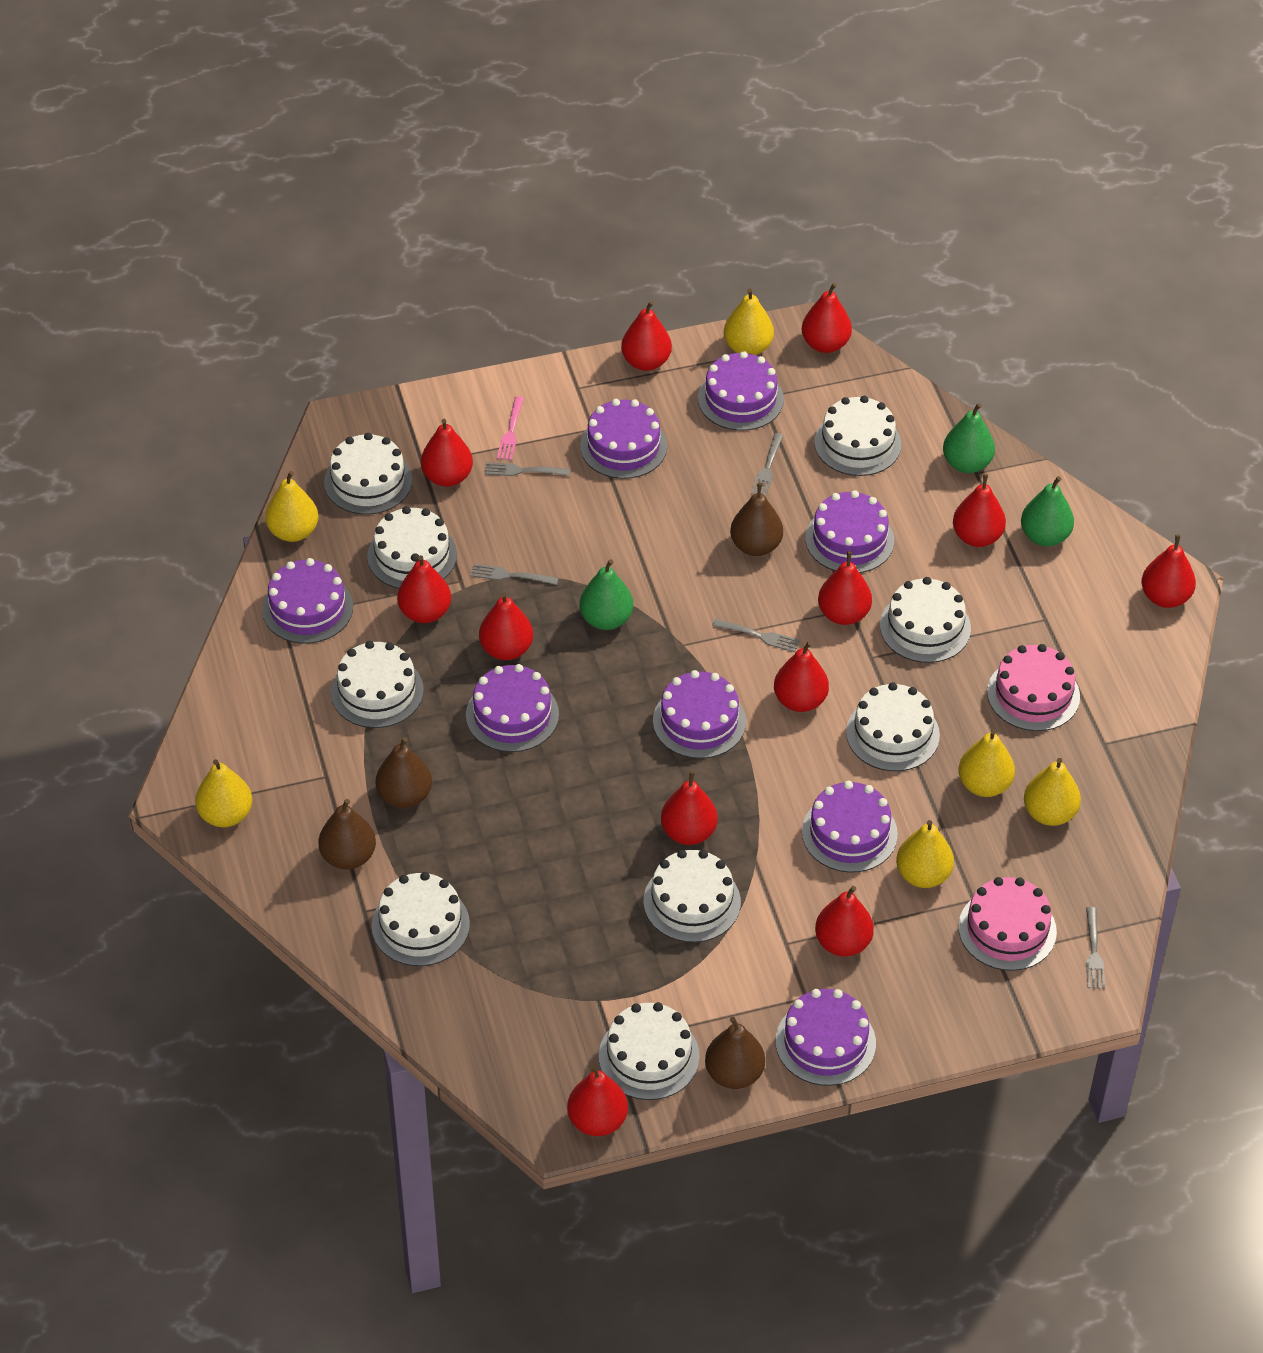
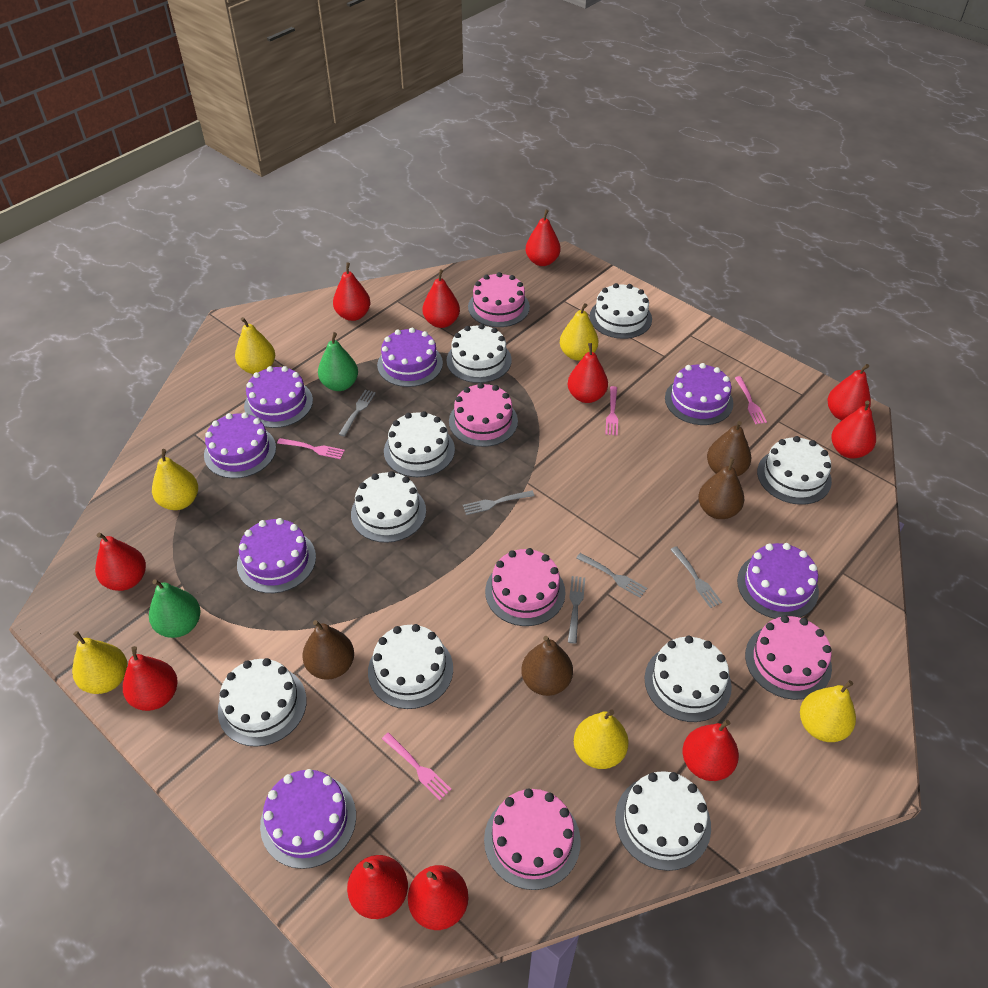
green pear: 3 -> 2
pink cake: 2 -> 5
pink fork: 1 -> 4
purple cake: 8 -> 7
red pear: 12 -> 11

